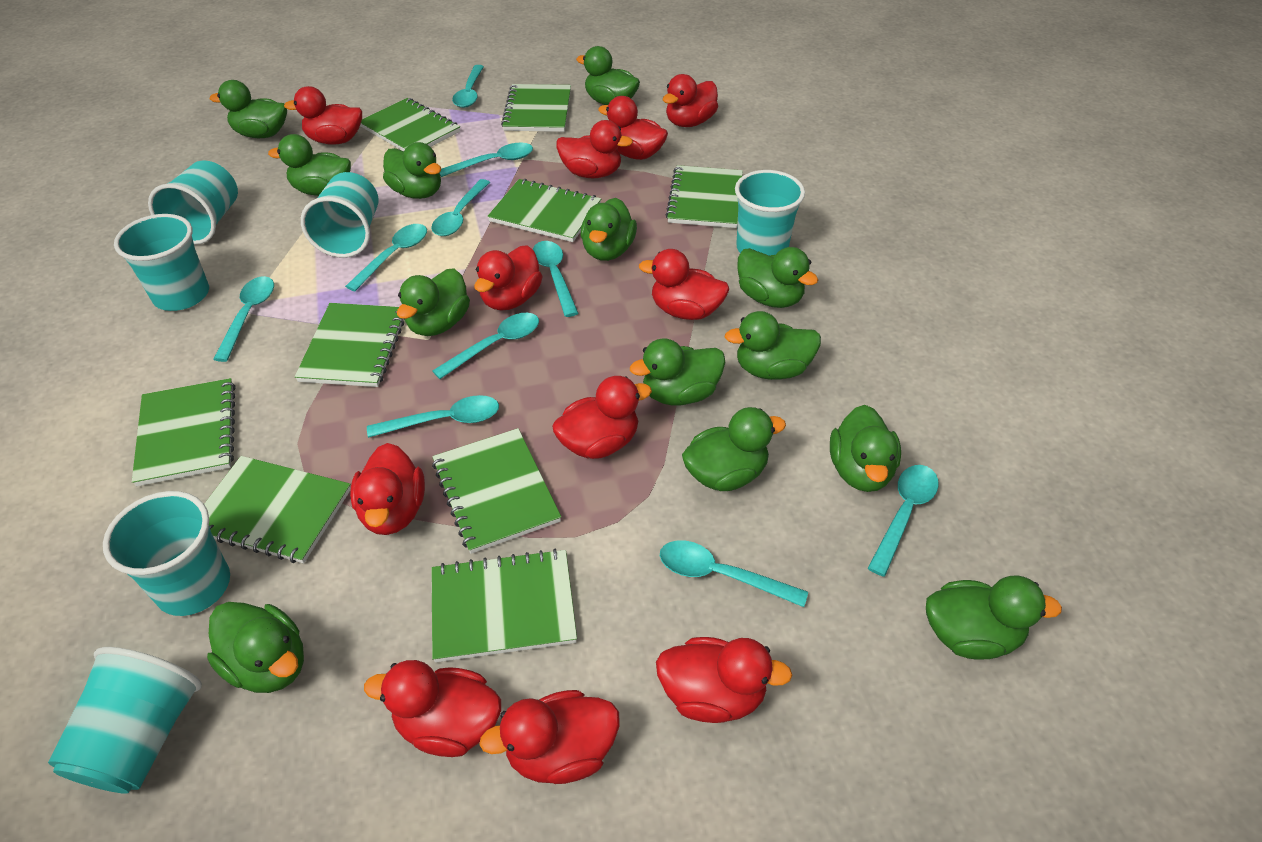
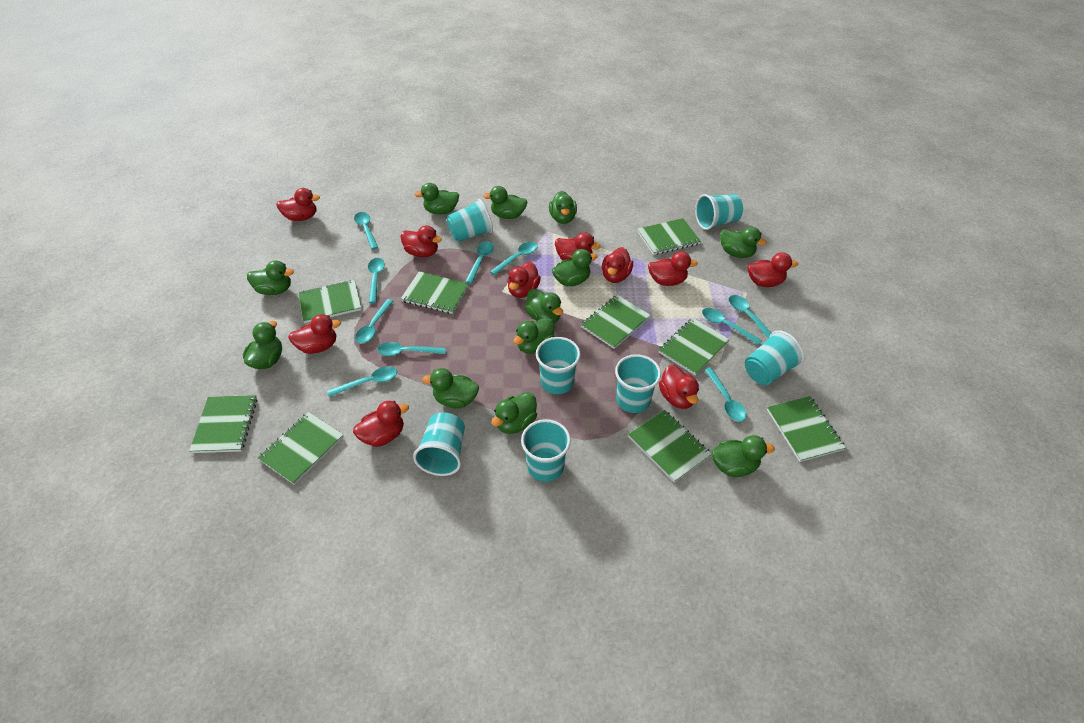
green duck: 13 -> 12
red duck: 11 -> 10
turquoise cup: 6 -> 7

